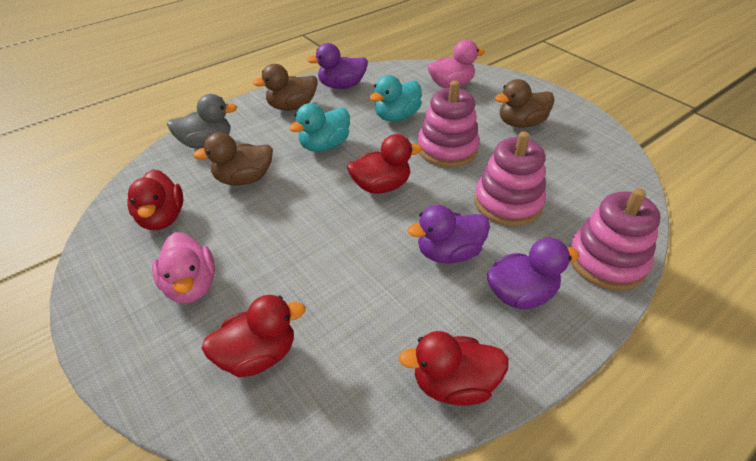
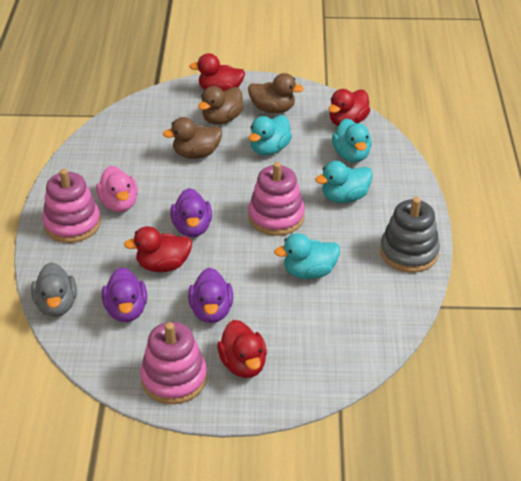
grey stacking toy: 0 -> 1
pink duck: 2 -> 1
turquoise duck: 2 -> 4

